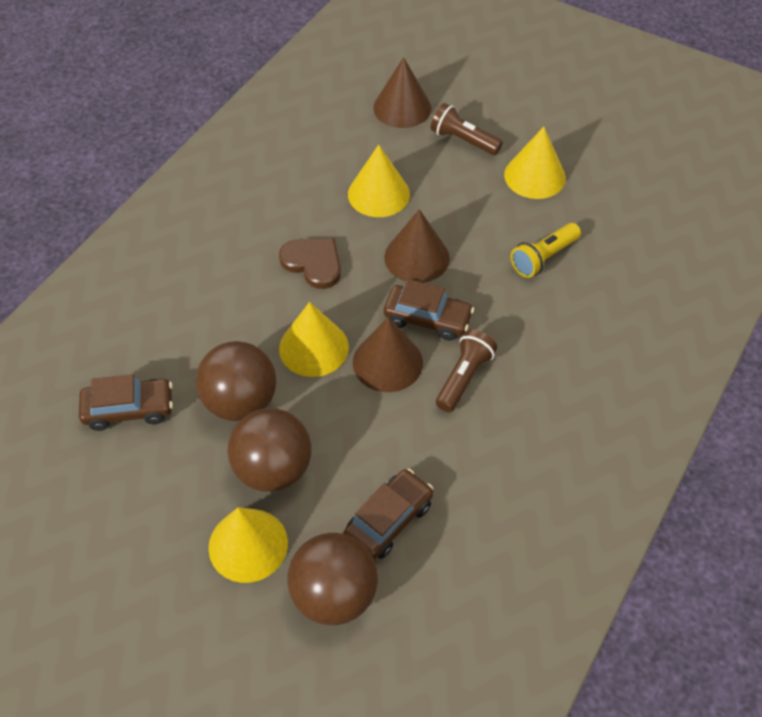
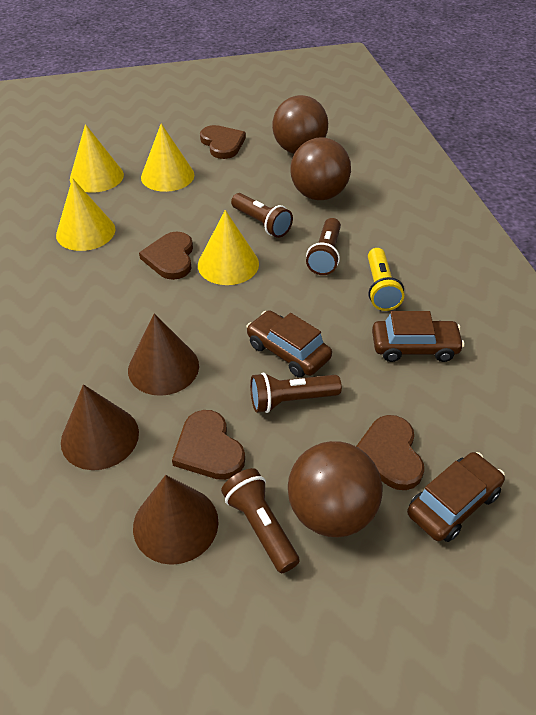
brown flashlight: 2 -> 4
brown heart: 1 -> 4

